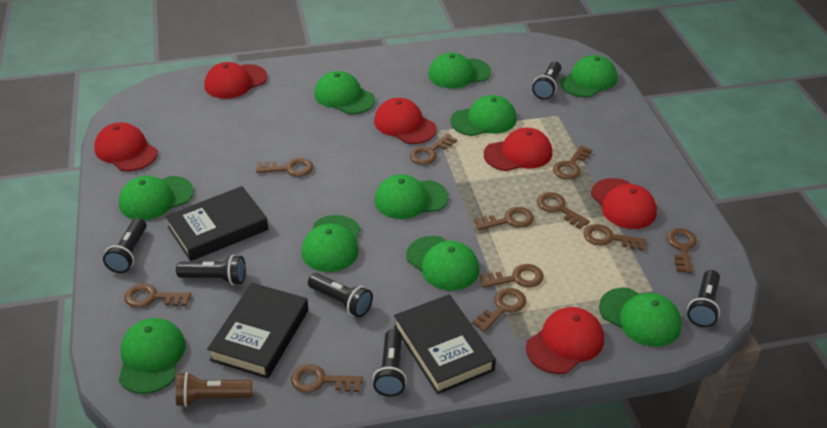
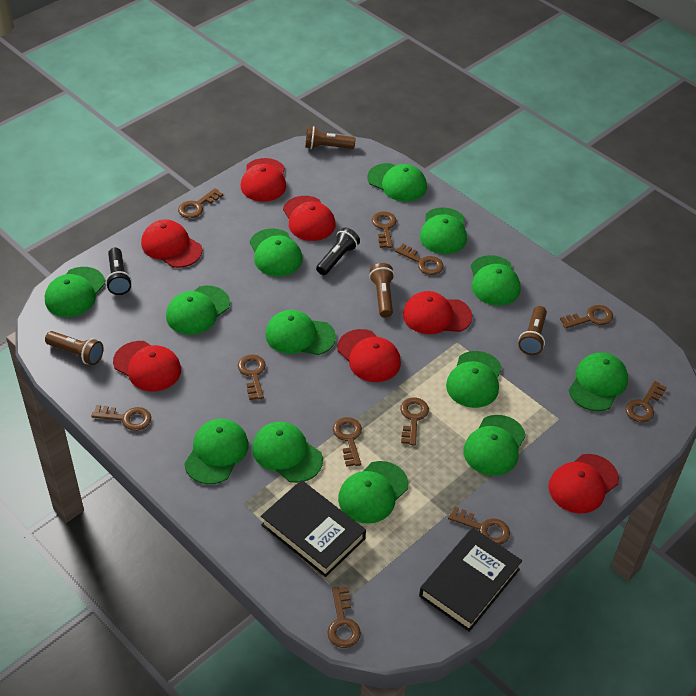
black book: 3 -> 2
black flashlight: 6 -> 2
brown flashlight: 1 -> 4
green cap: 10 -> 13
red cap: 6 -> 7

